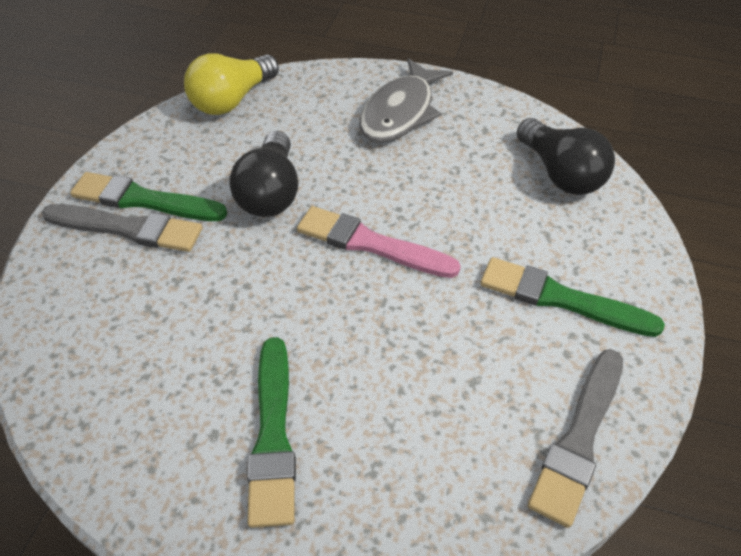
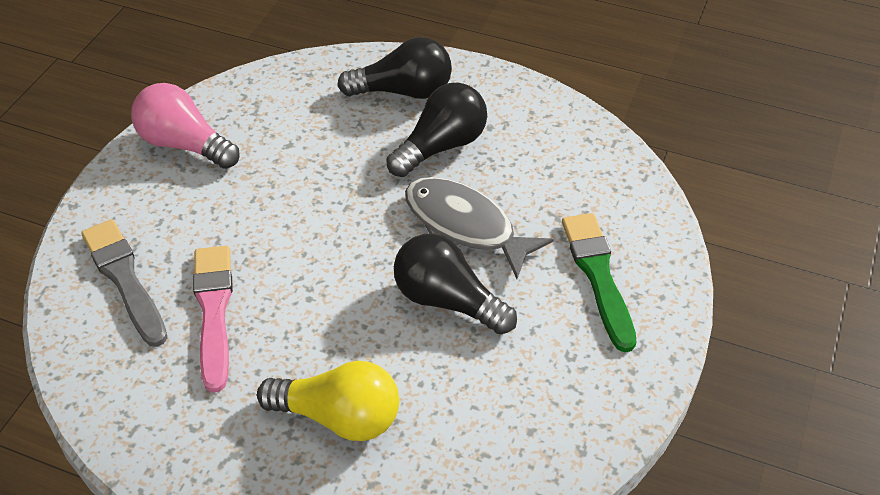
black light bulb: 2 -> 3
green brush: 3 -> 1
grey brush: 2 -> 1
pink light bulb: 0 -> 1

